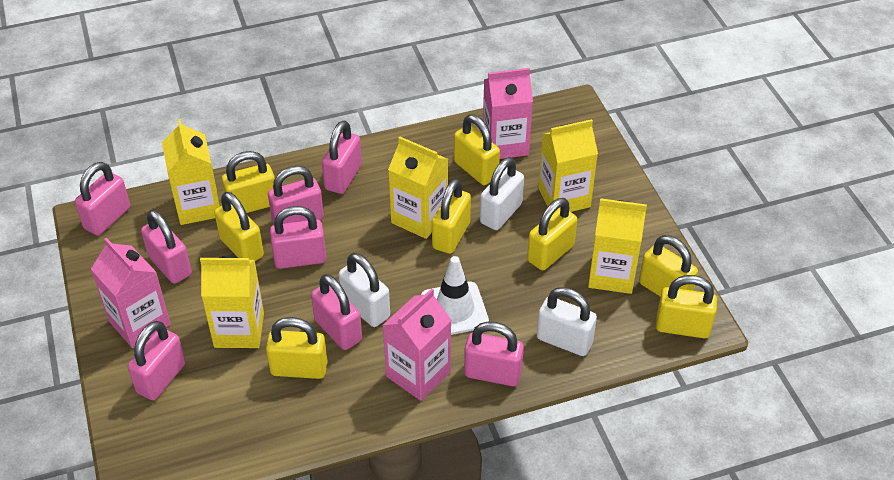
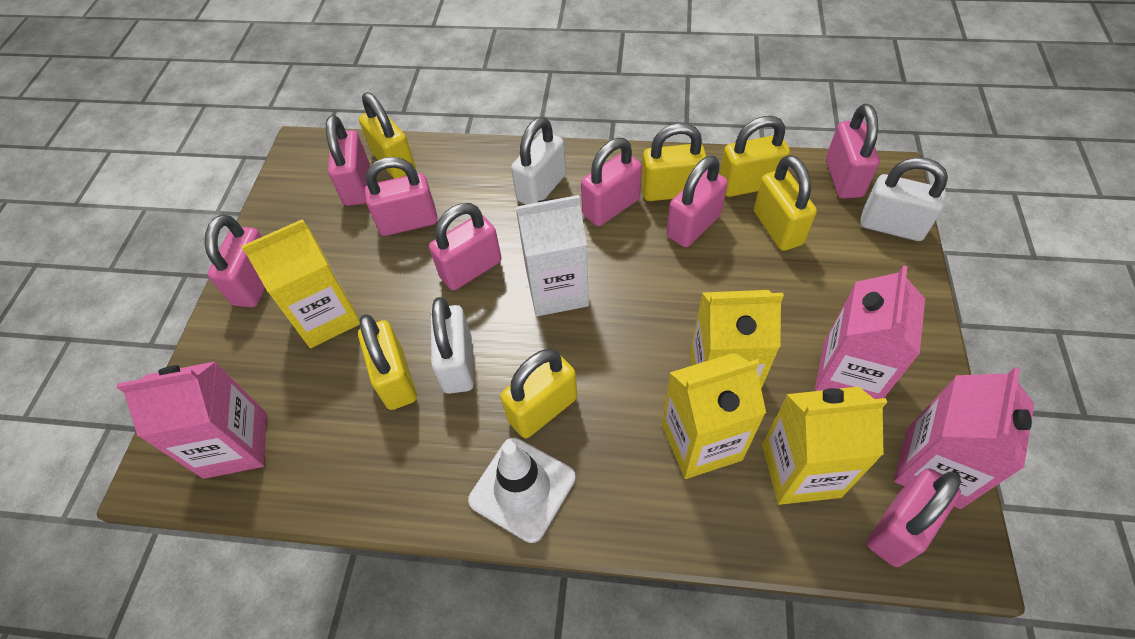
white carton: 0 -> 1
yellow carton: 5 -> 4
yellow padlock: 8 -> 6

